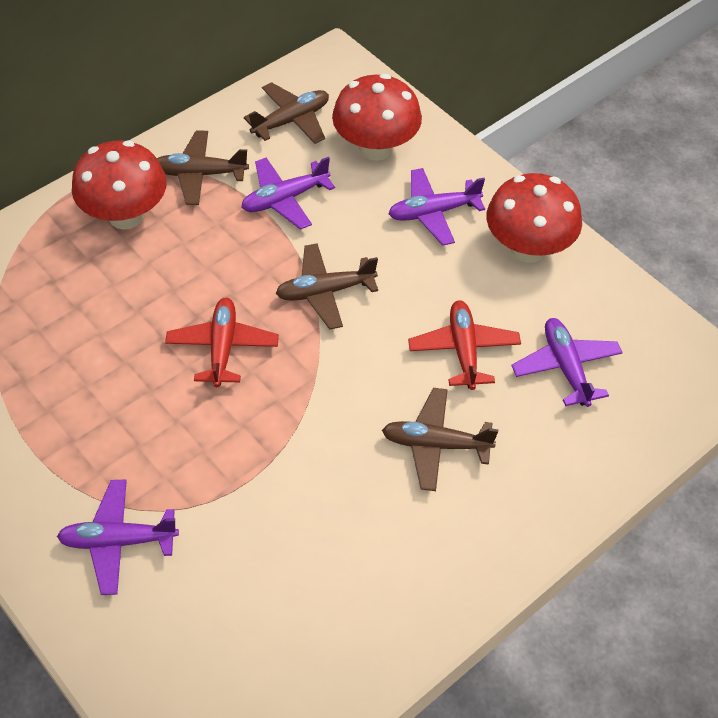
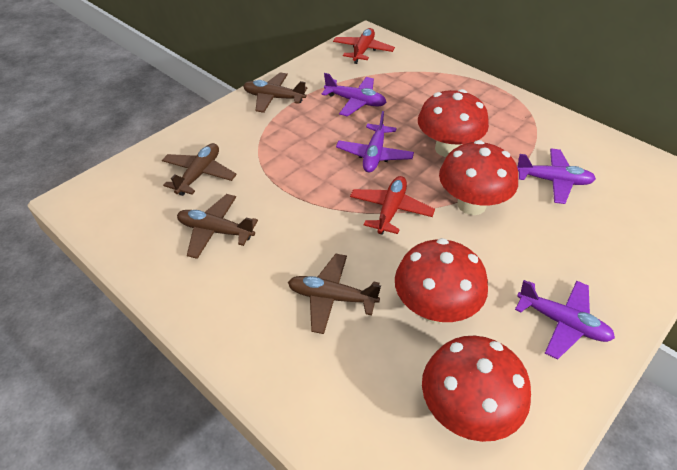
red mushroom: 3 -> 4

